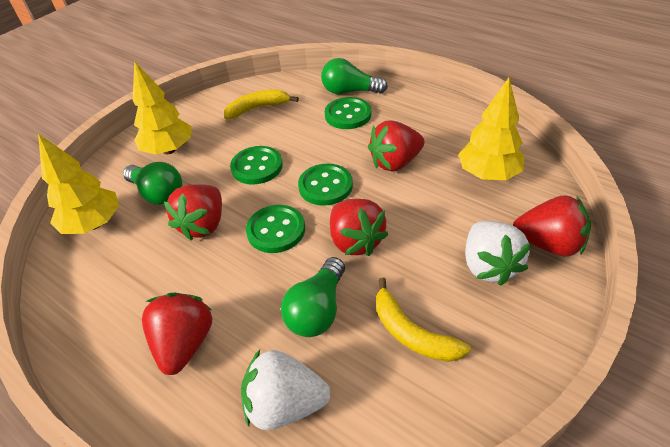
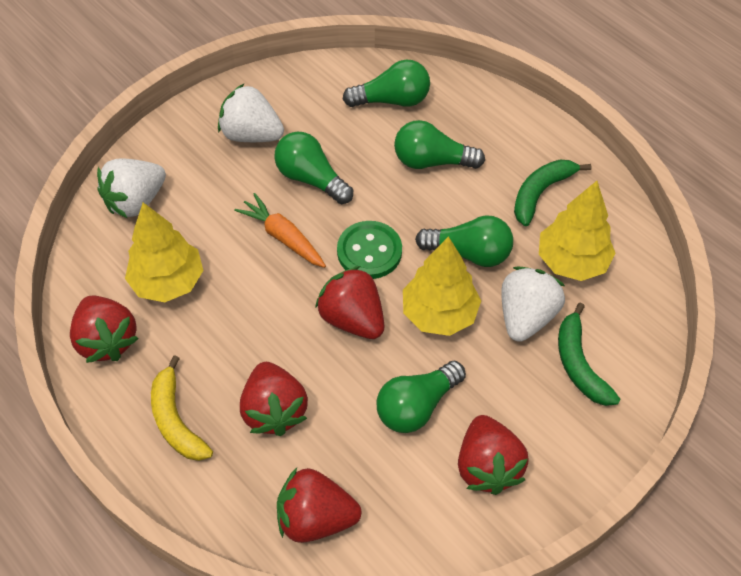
green banana: 0 -> 2
green button: 4 -> 1
green light bulb: 3 -> 5
orange carrot: 0 -> 1
white strawberry: 2 -> 3
yellow banana: 2 -> 1

